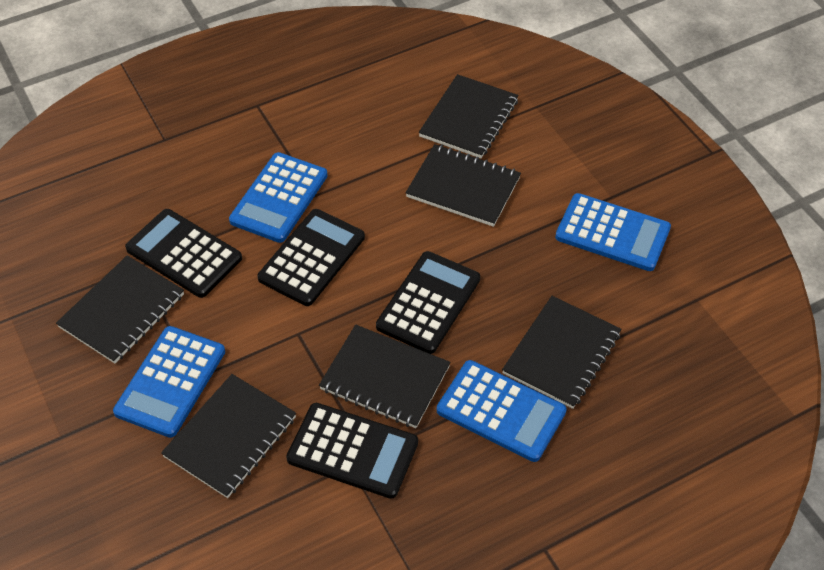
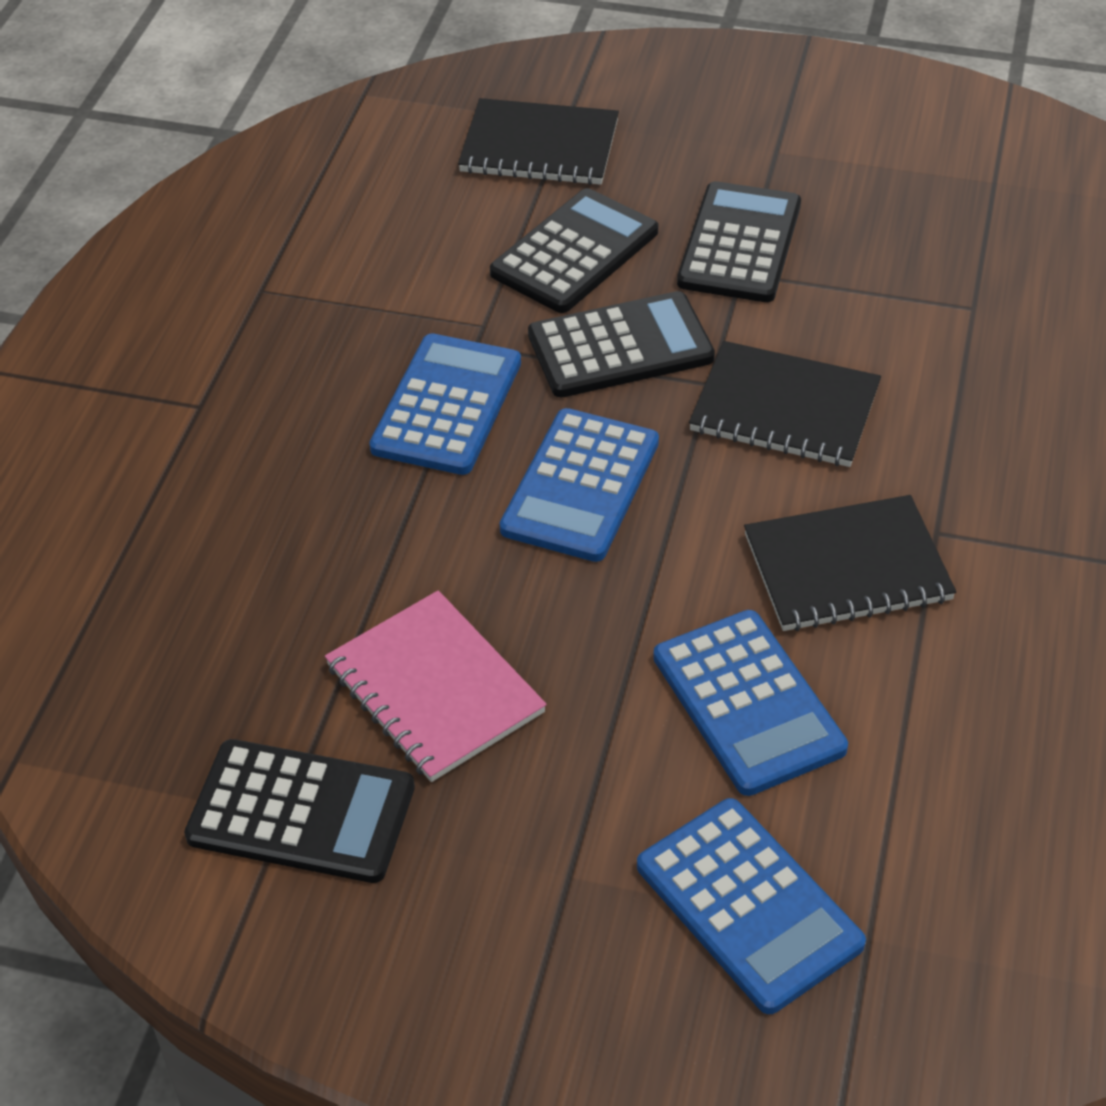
black notebook: 6 -> 3
pink notebook: 0 -> 1

